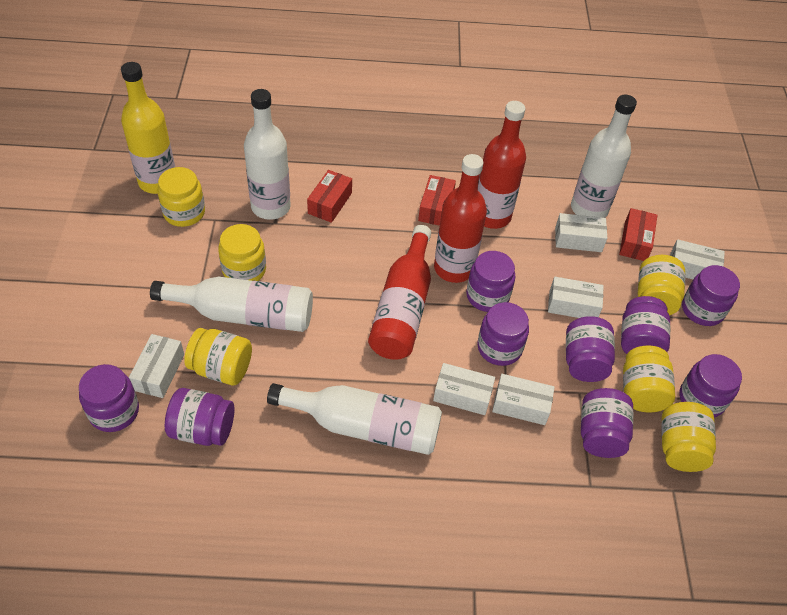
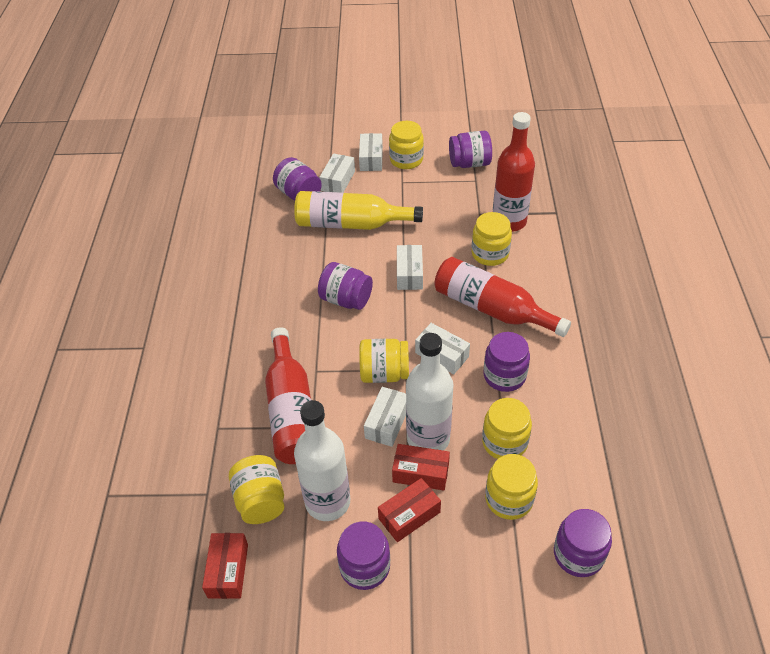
purple jar: 9 -> 6
white bottle: 4 -> 2
white box: 6 -> 5

